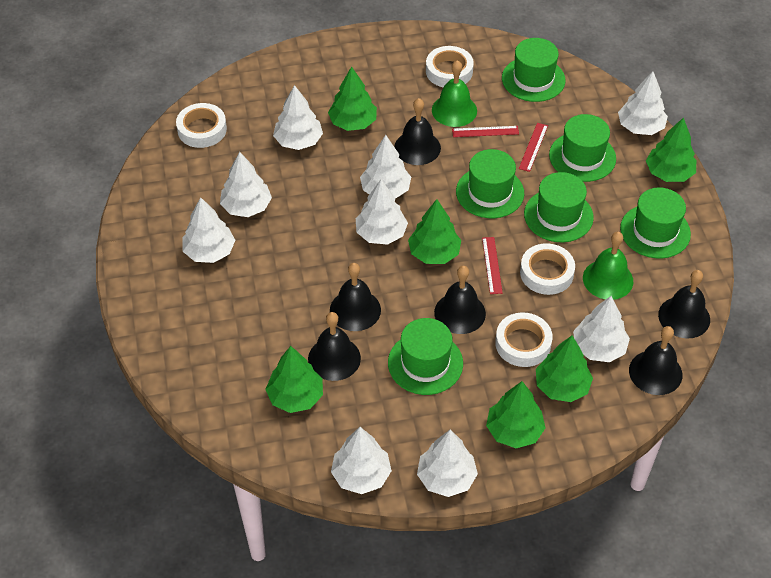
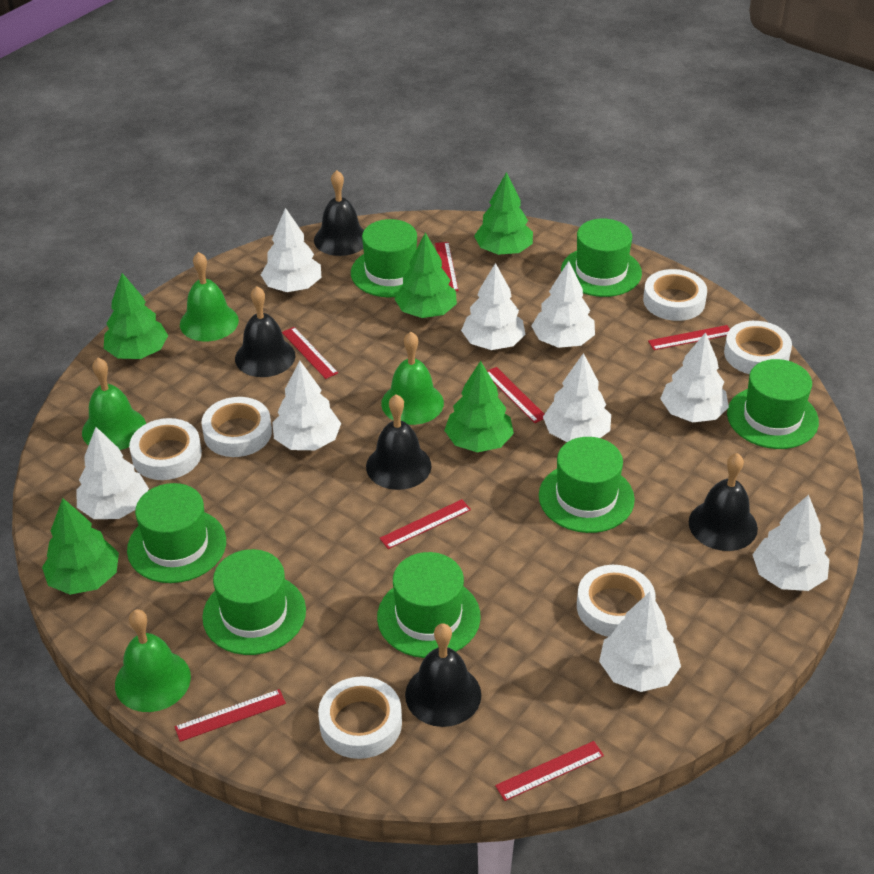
black bell: 6 -> 5
green bell: 2 -> 4
green hat: 6 -> 7
green tree: 6 -> 5
red ruler: 3 -> 7
white tape: 4 -> 6

